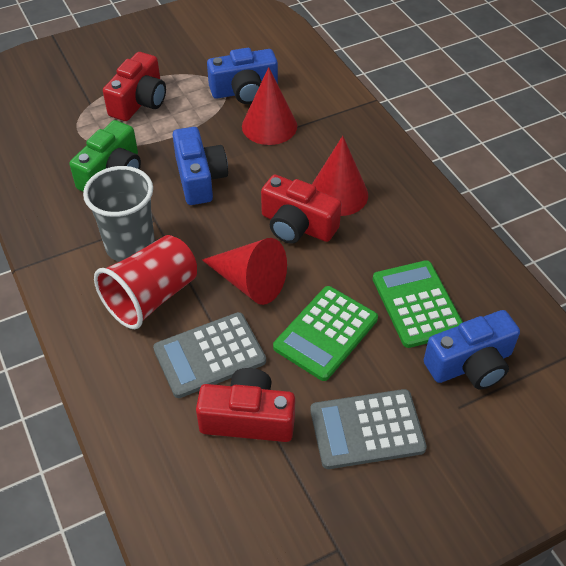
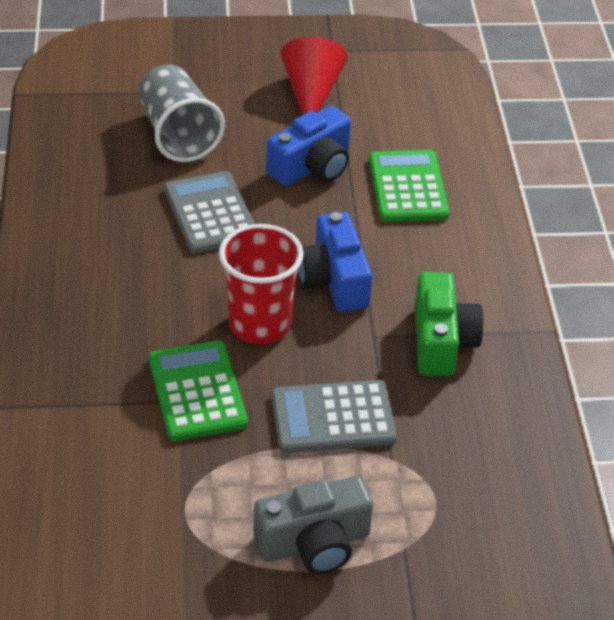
blue camera: 3 -> 2
grey camera: 0 -> 1
red camera: 3 -> 0
red cone: 3 -> 1

